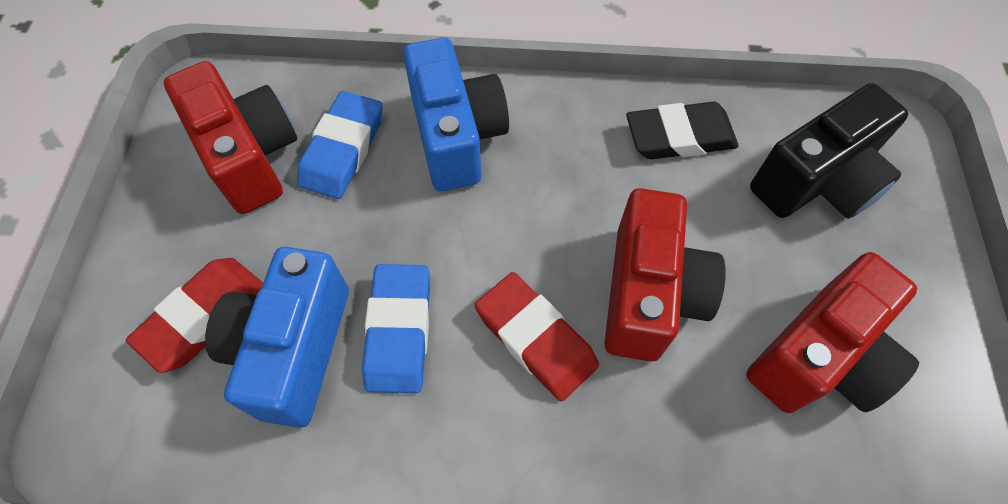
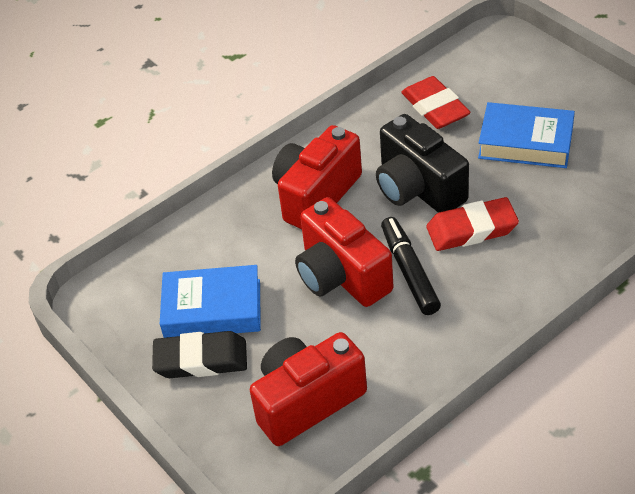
black marker: 0 -> 1
blue book: 0 -> 2
blue camera: 2 -> 0
blue eraser: 2 -> 0

